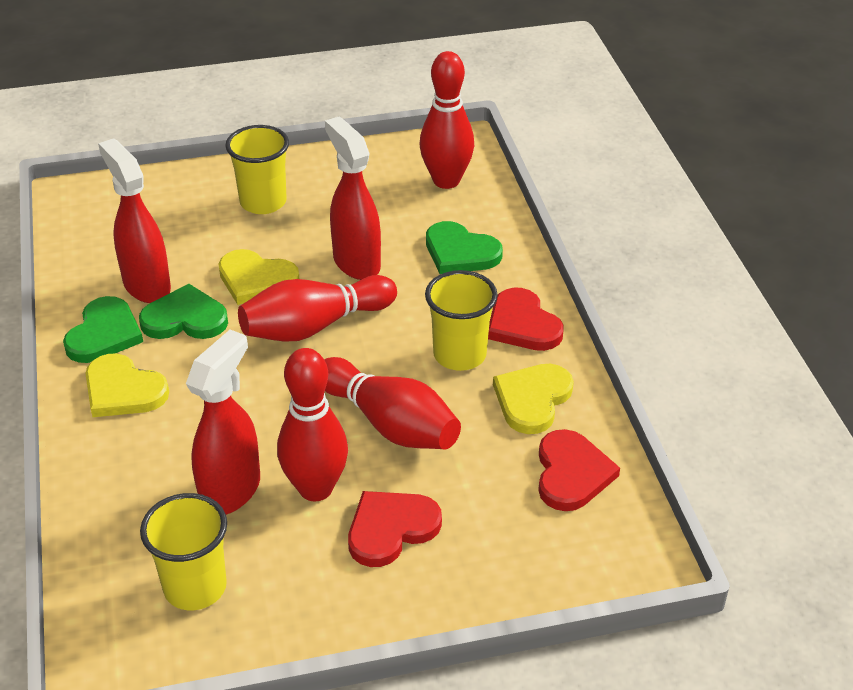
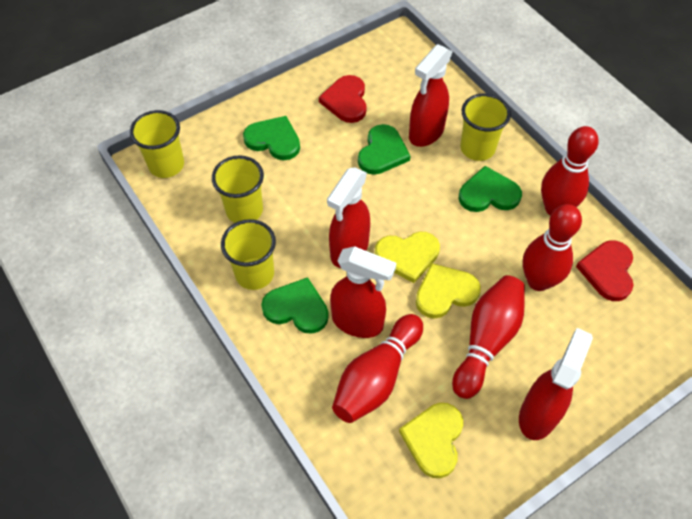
green heart: 3 -> 4
red heart: 3 -> 2
red spray bottle: 3 -> 4
yellow cup: 3 -> 4

